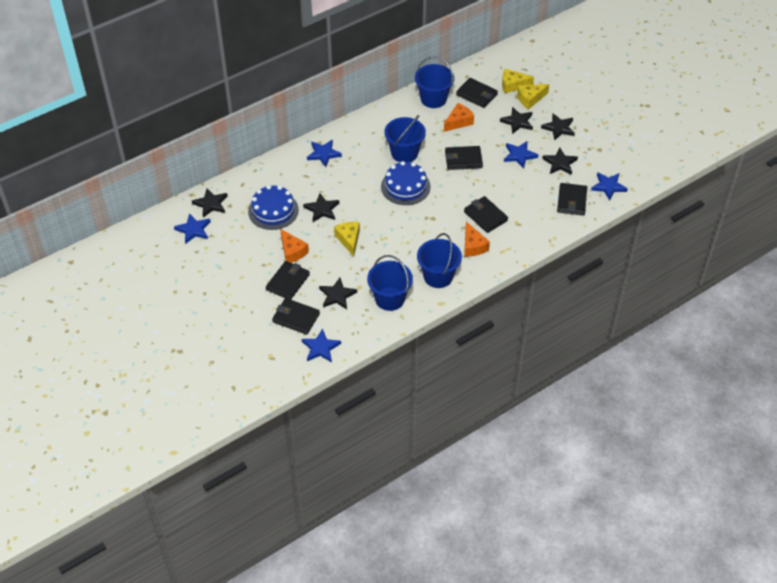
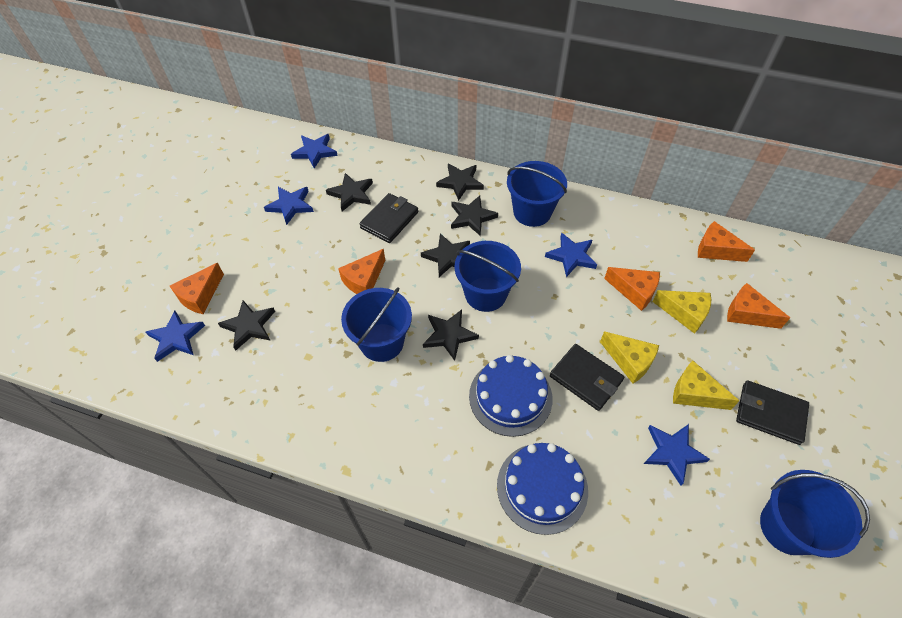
black wallet: 6 -> 3
orange cheese: 3 -> 5

